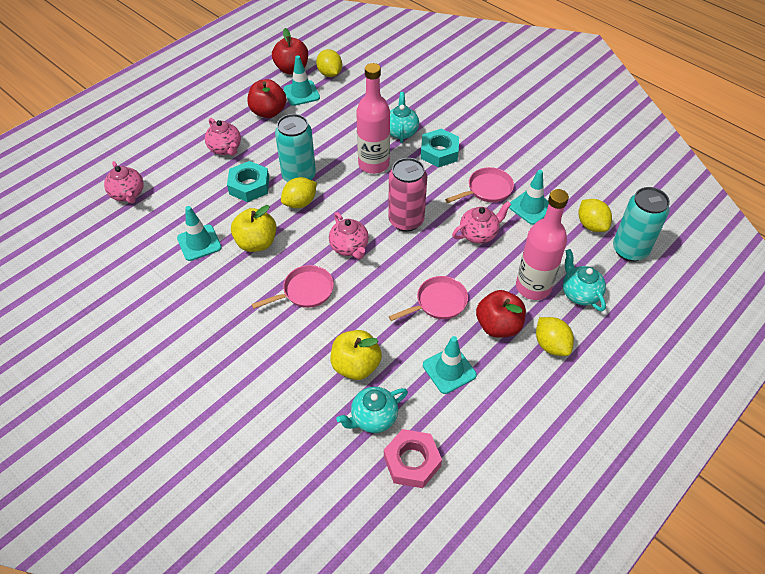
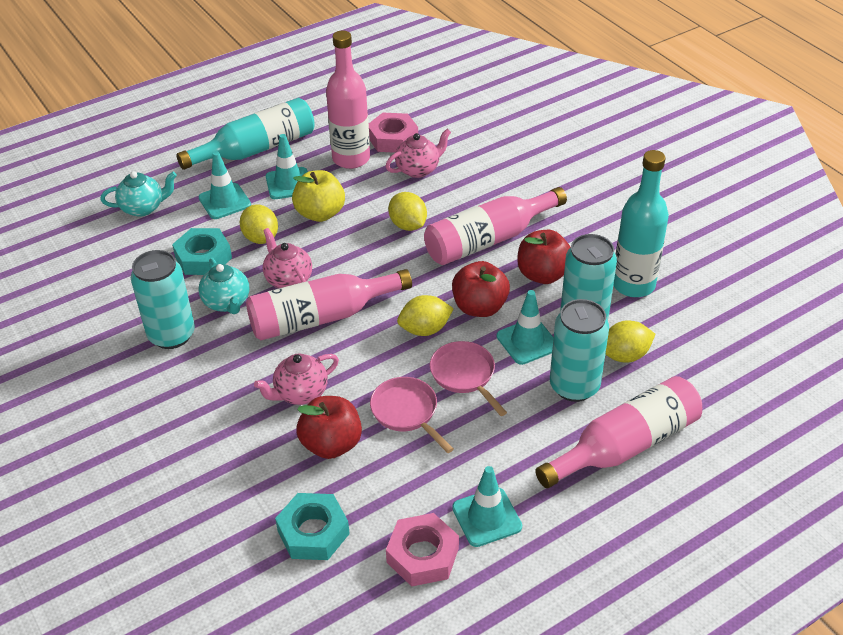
pink bottle: 2 -> 4
pink can: 1 -> 0
pink nut: 1 -> 2
pink pan: 3 -> 2
pink teapot: 4 -> 3
turquoise bottle: 0 -> 2
turquoise can: 2 -> 3
turquoise teapot: 3 -> 2
yellow apple: 2 -> 1

